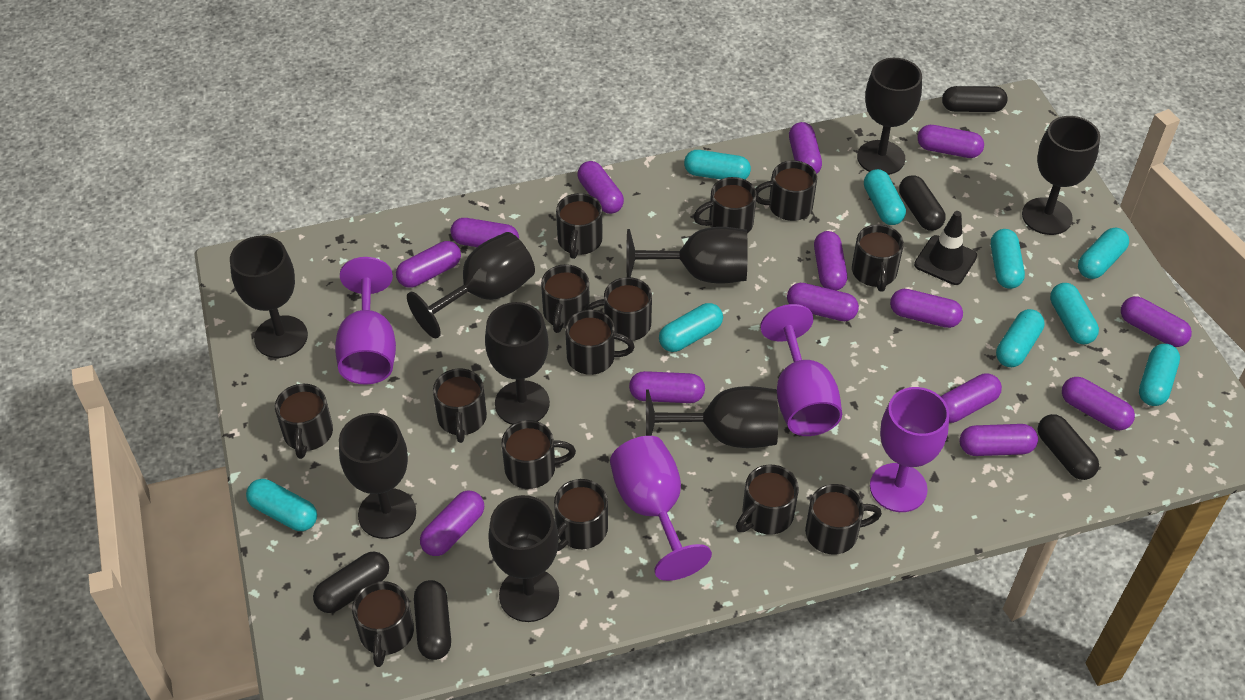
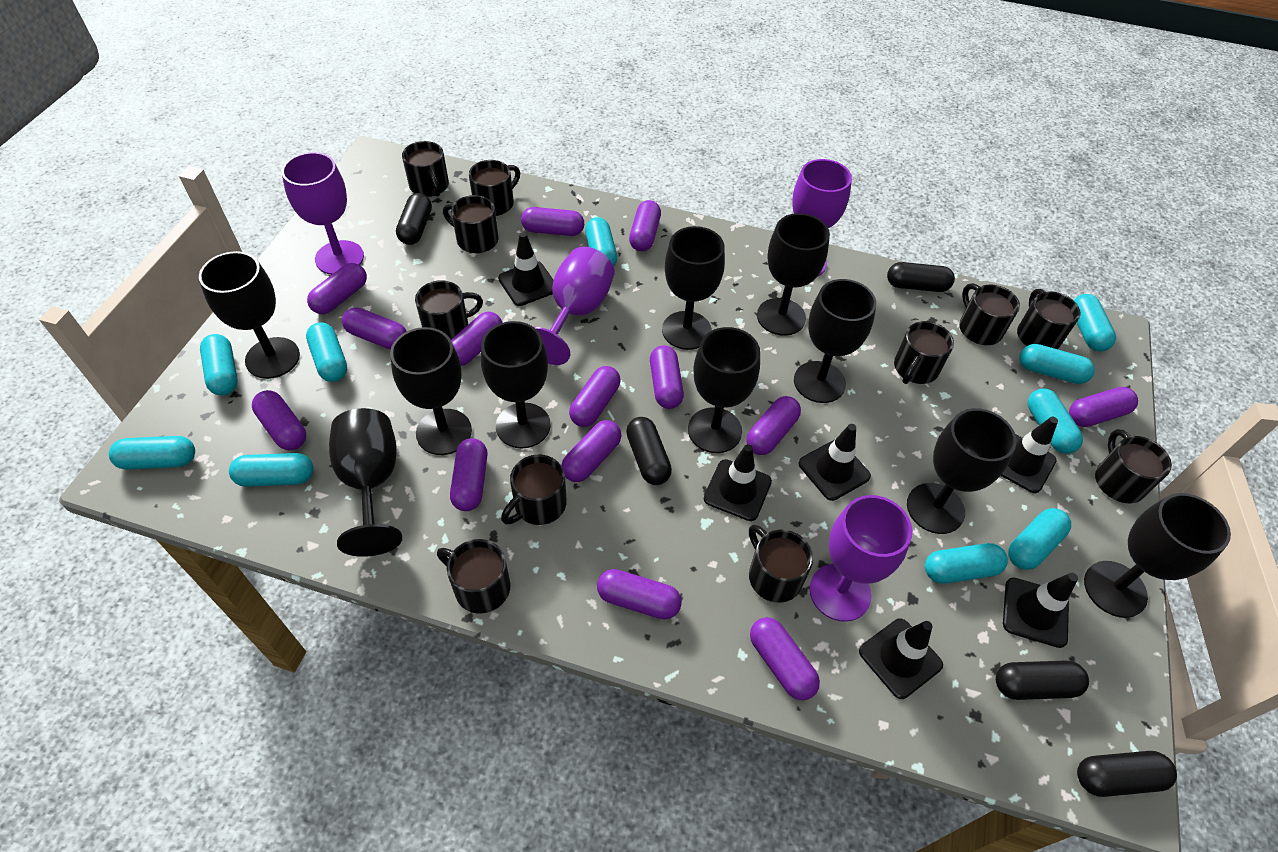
black goblet: 9 -> 10
black mug: 14 -> 11
black traffic cone: 1 -> 6
turquoise capsule: 9 -> 10

